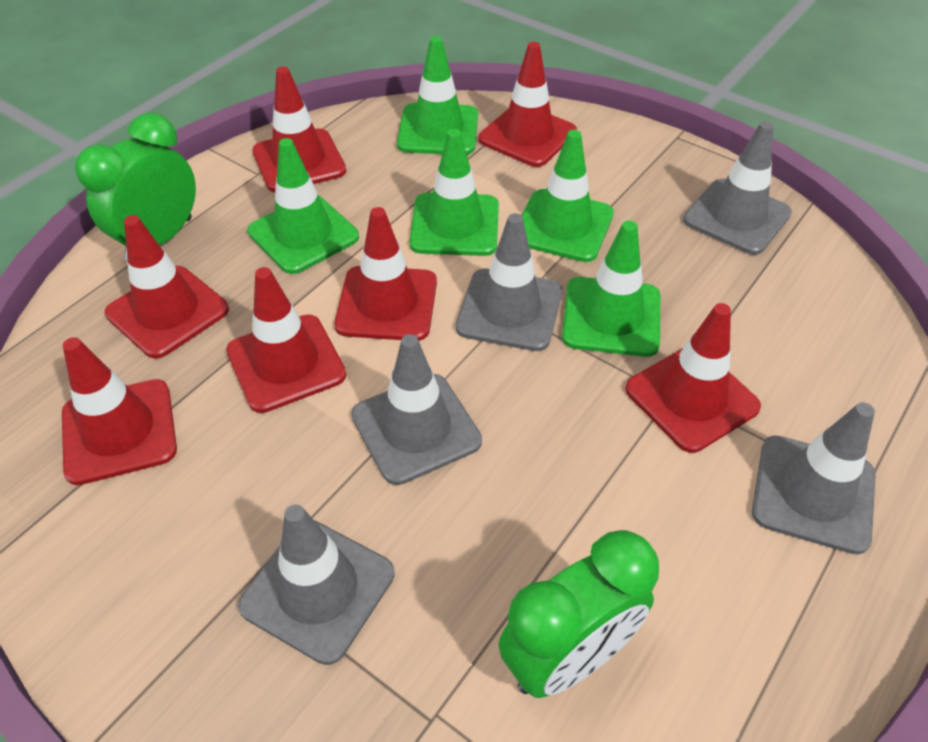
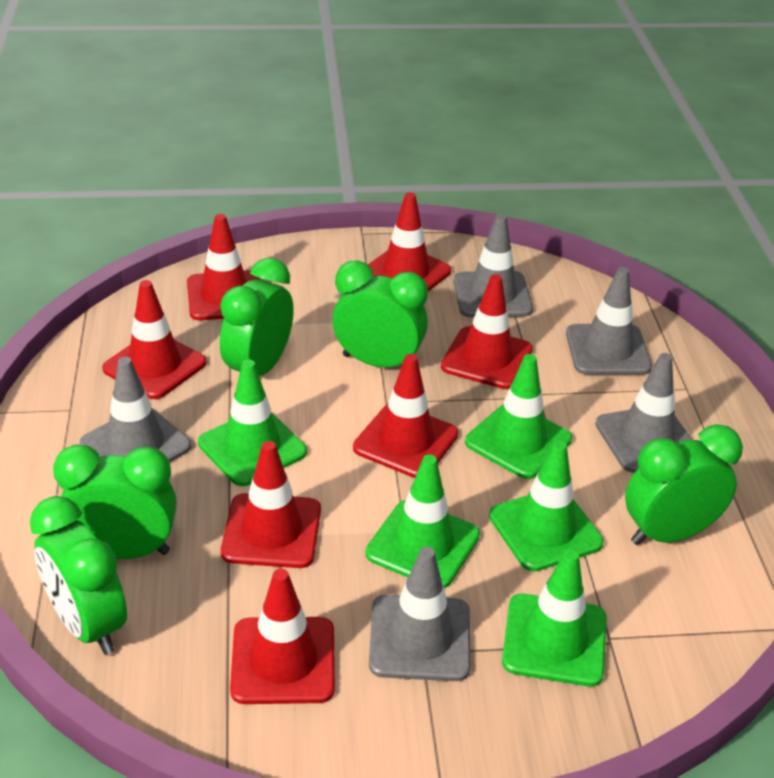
green clock: 2 -> 5

